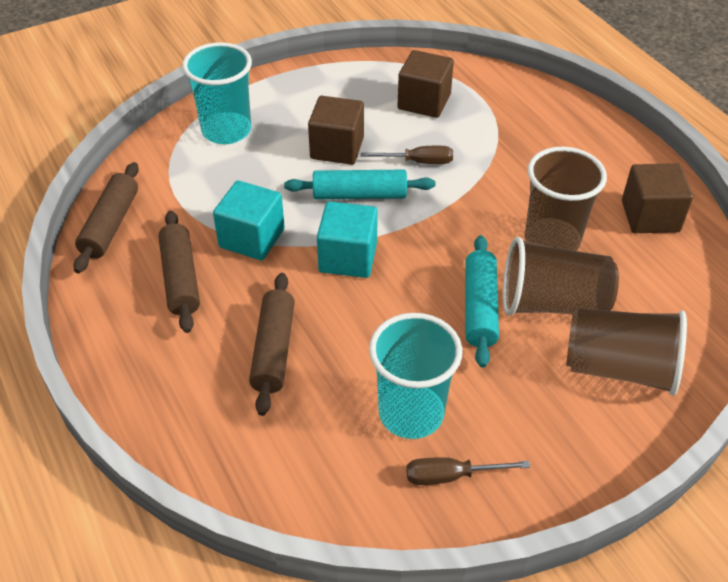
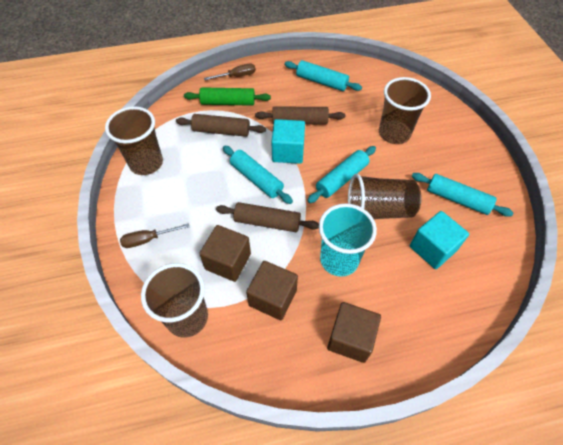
brown cup: 3 -> 4
green rolling pin: 0 -> 1
turquoise cup: 2 -> 1
turquoise rolling pin: 2 -> 4

